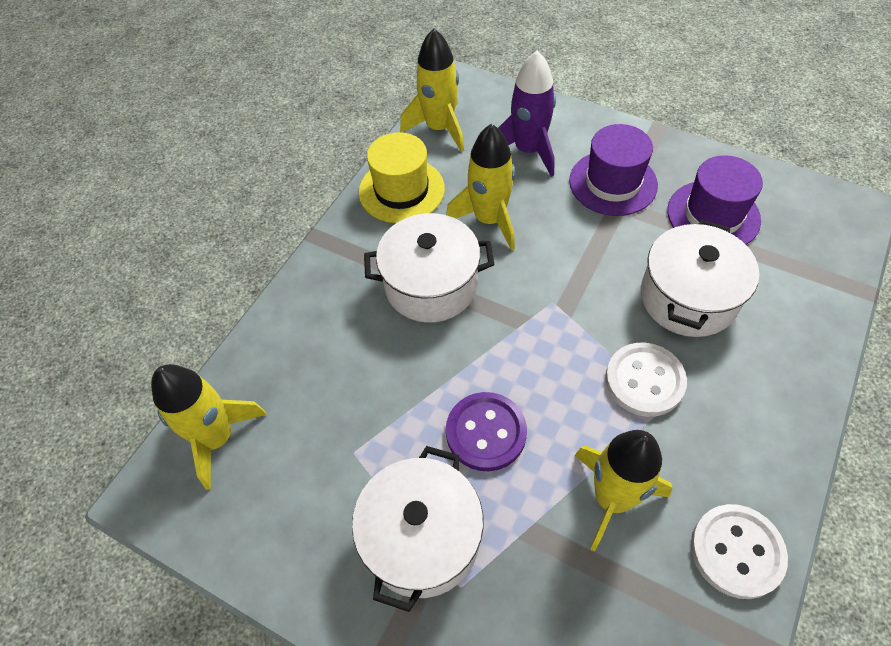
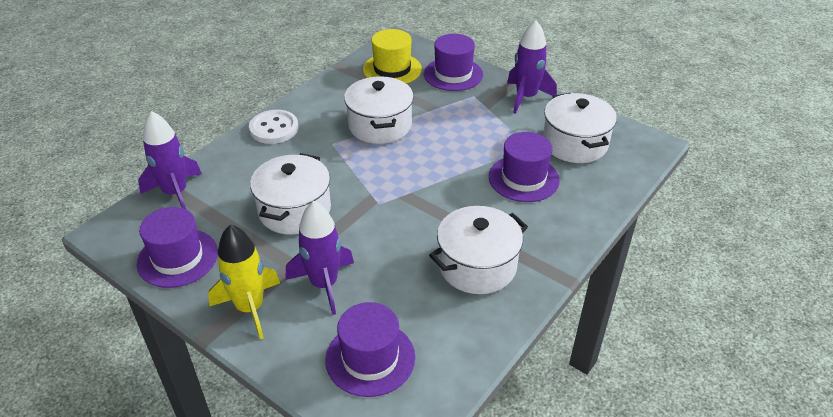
purple button: 1 -> 0
purple hat: 2 -> 4
purple rocket: 1 -> 3
white button: 2 -> 1
white pot: 3 -> 4
yellow rocket: 4 -> 1

